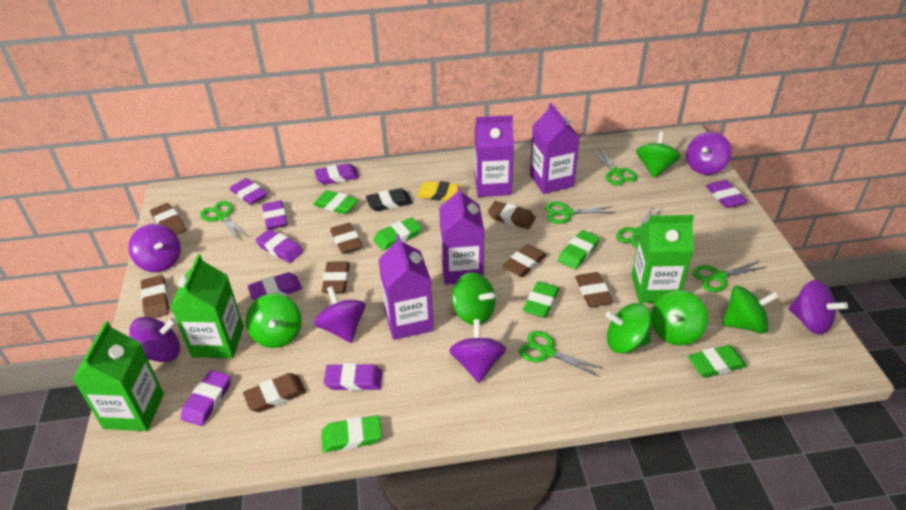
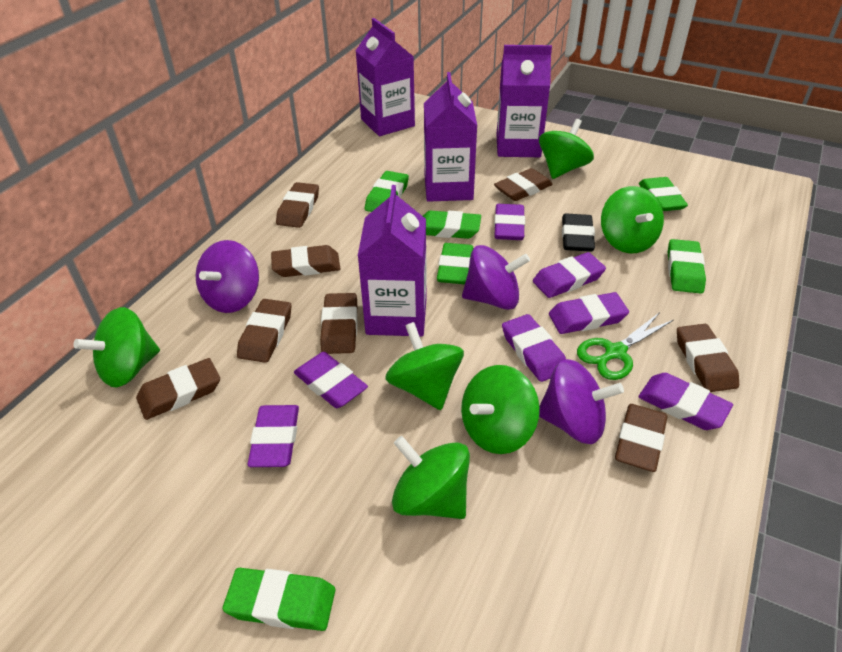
green carton: 3 -> 0
green scissors: 6 -> 1
purple eraser: 8 -> 7
purple spinning top: 6 -> 3
yellow eraser: 1 -> 0

